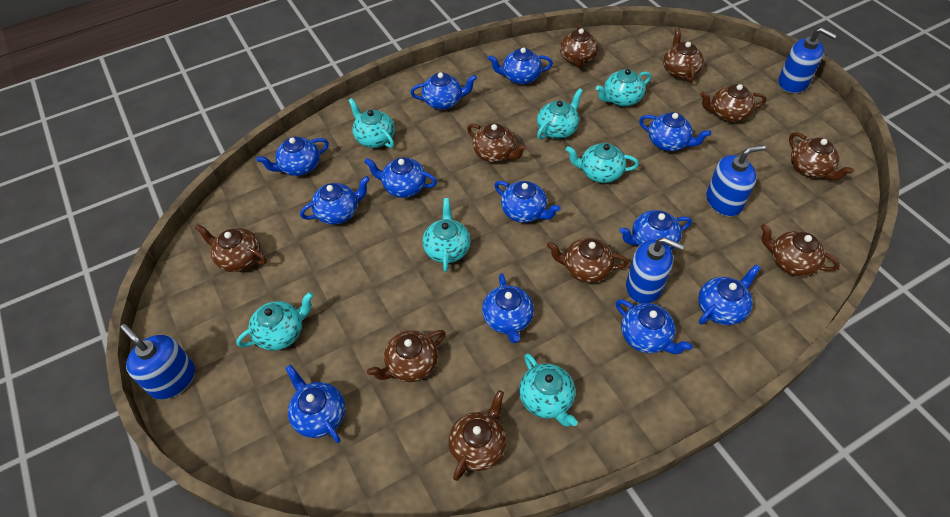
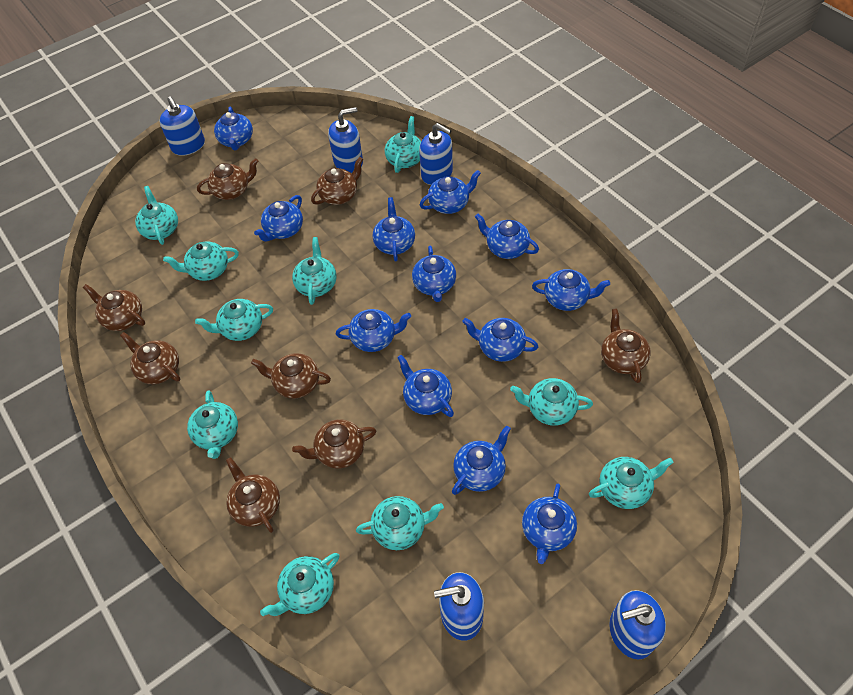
blue soap dispenser: 4 -> 5
brown teapot: 10 -> 8
turquoise teapot: 7 -> 10

